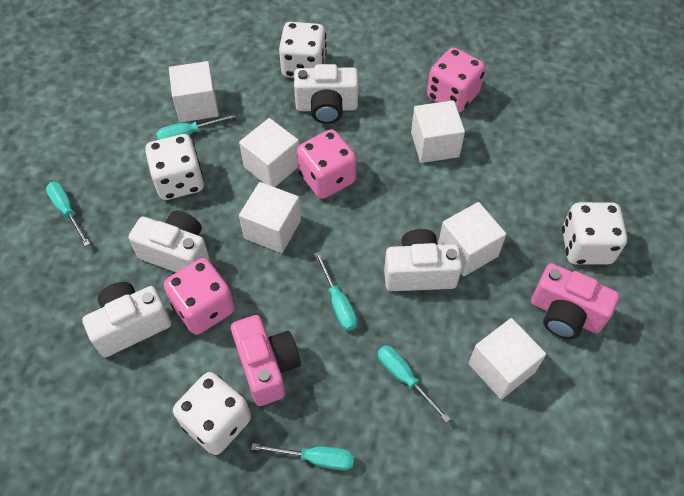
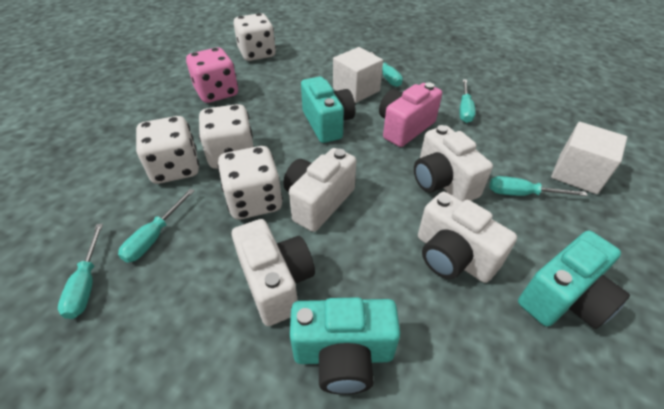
pink camera: 2 -> 1
pink dice: 3 -> 1
turquoise camera: 0 -> 3
white cube: 6 -> 2

